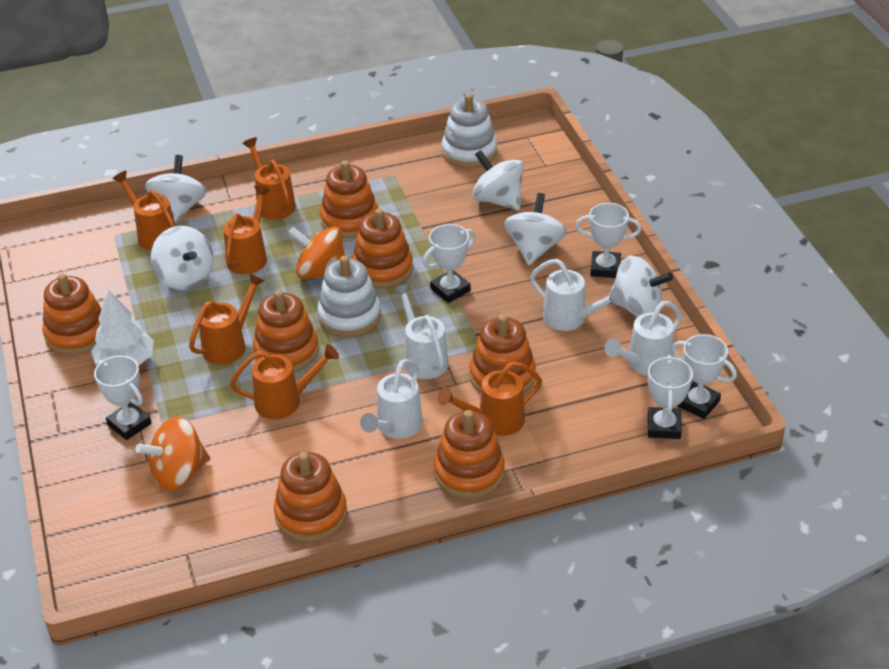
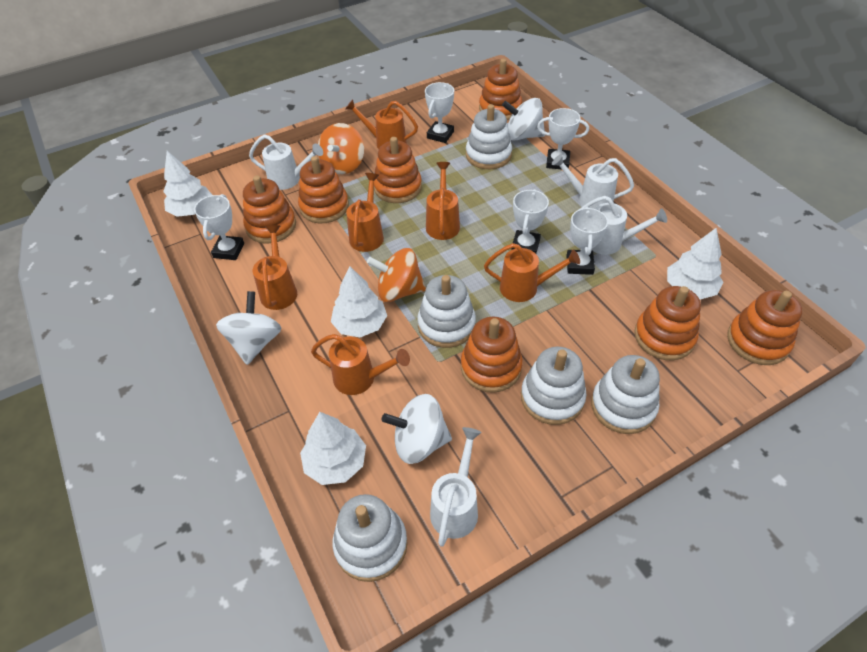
white spinning top: 5 -> 3
white stacking toy: 2 -> 5
white tree: 1 -> 4

